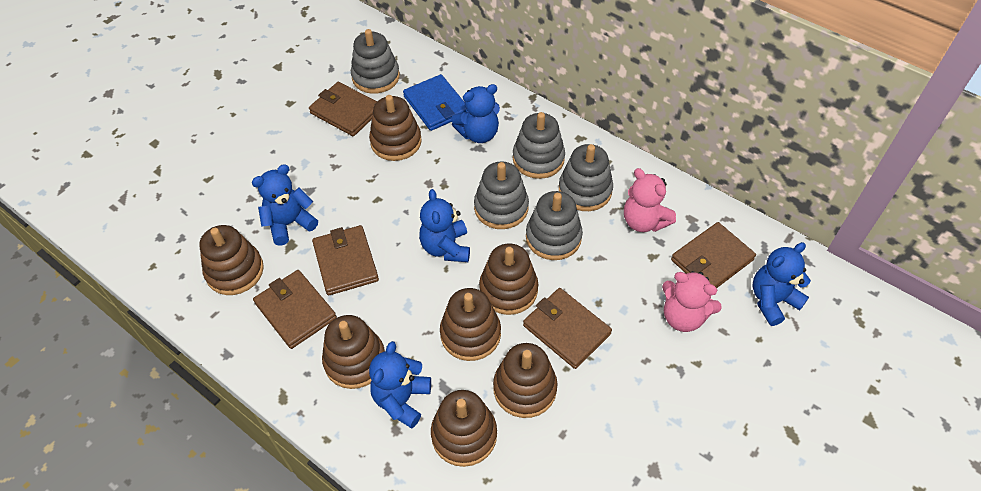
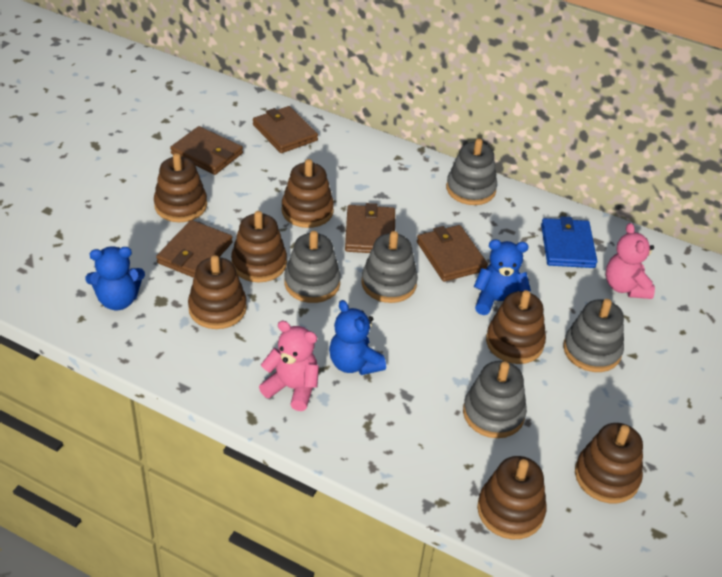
blue teddy bear: 5 -> 3

